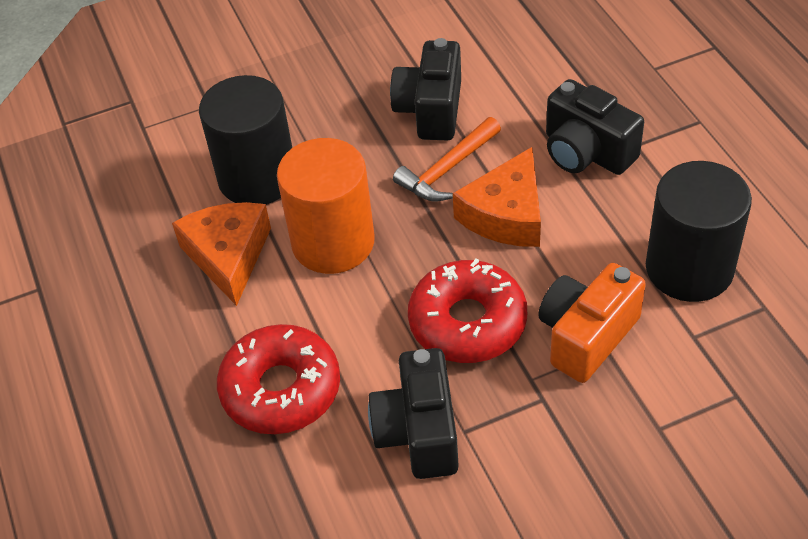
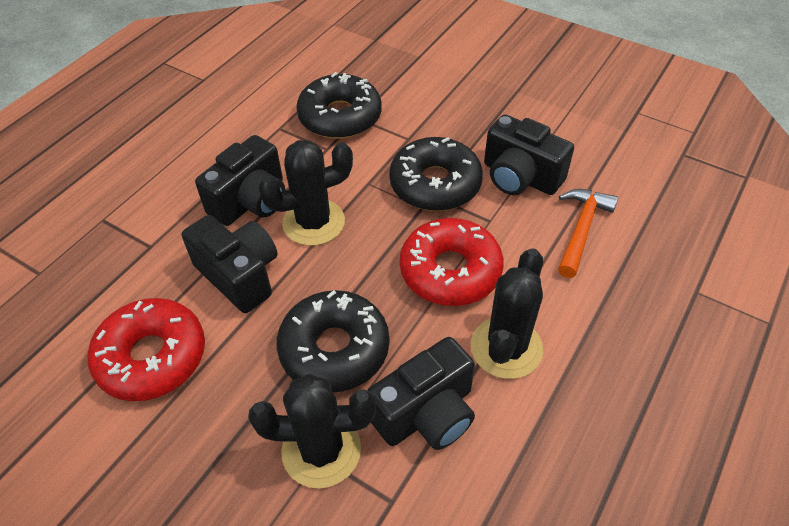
black cactus: 0 -> 3
black camera: 3 -> 4
black cylinder: 2 -> 0
black donut: 0 -> 3
orange camera: 1 -> 0
orange cheese: 2 -> 0
orange cylinder: 1 -> 0

